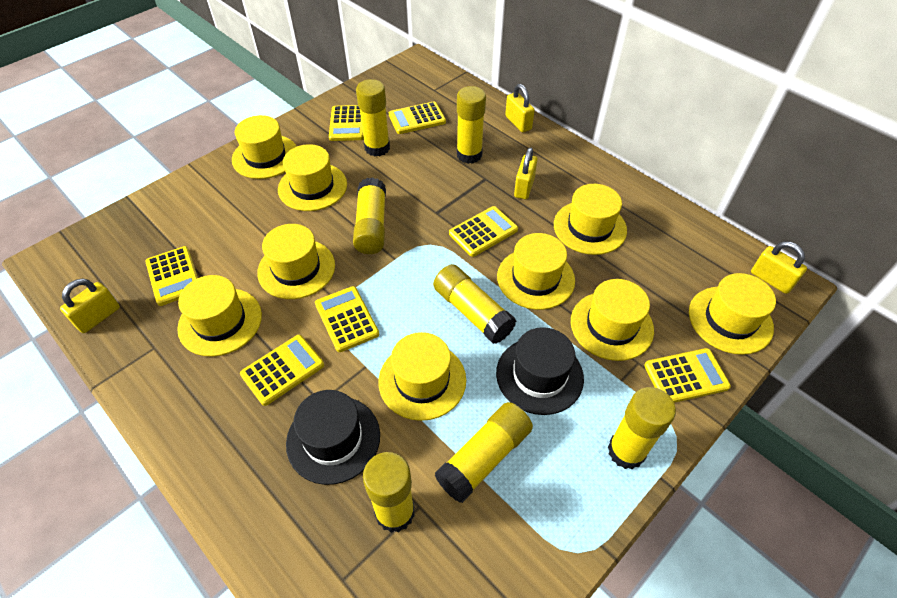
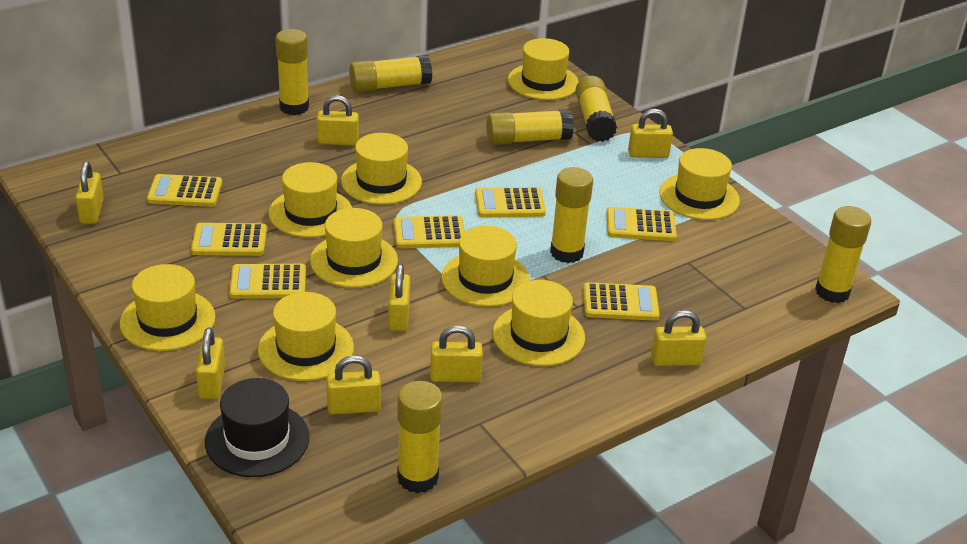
black hat: 2 -> 1
yellow padlock: 4 -> 8

